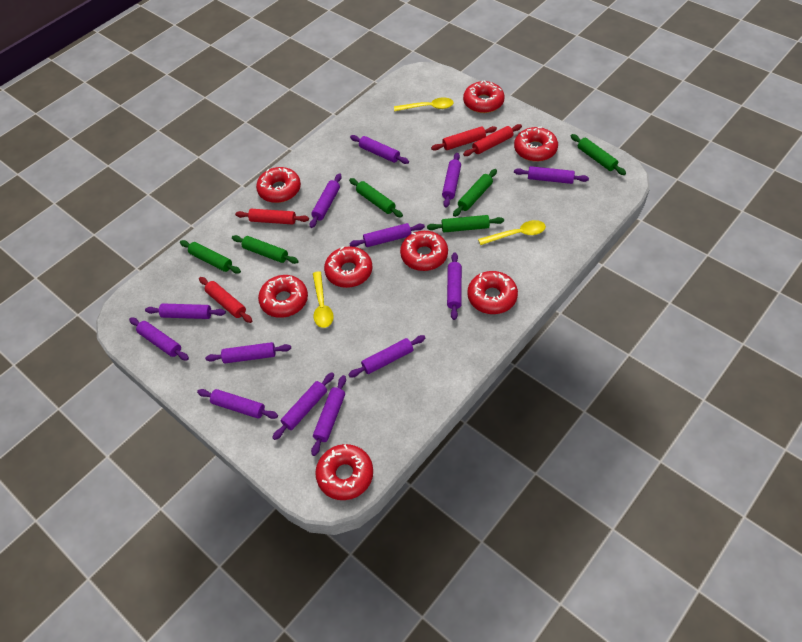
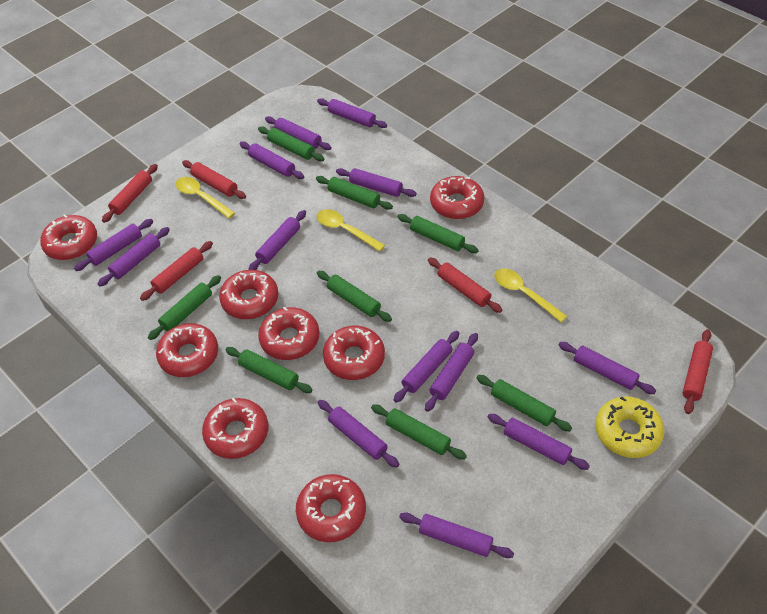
green rolling pin: 6 -> 8
red rolling pin: 4 -> 5
yellow donut: 0 -> 1

